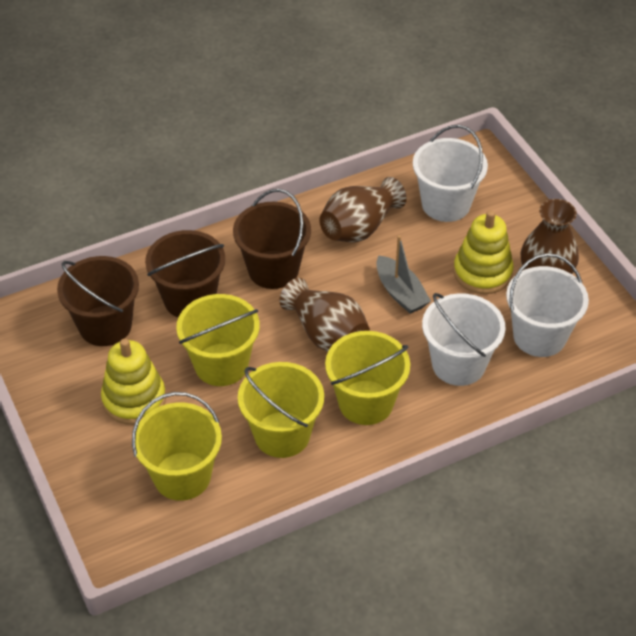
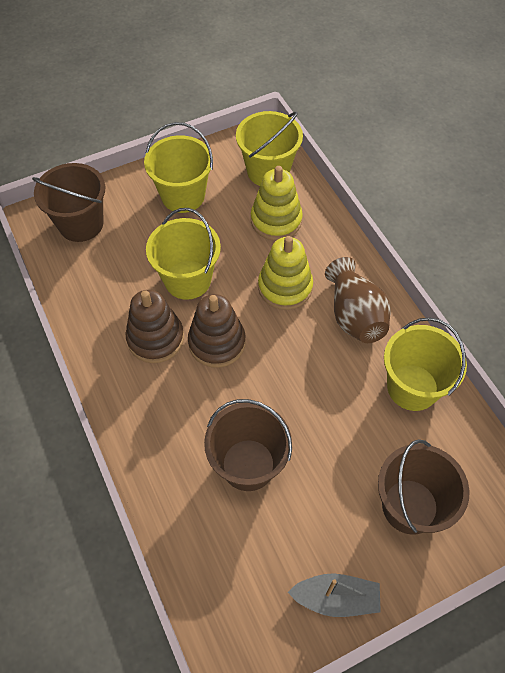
brown stacking toy: 0 -> 2
brown vase: 3 -> 1
white bucket: 3 -> 0

